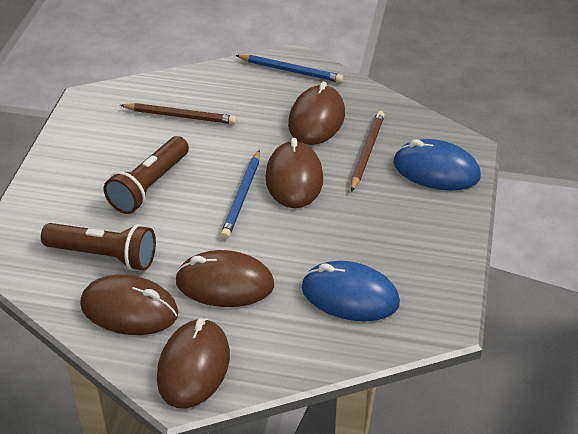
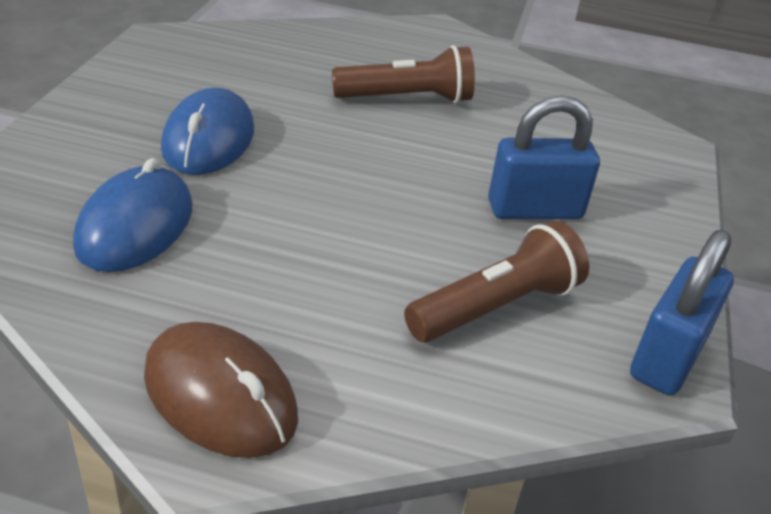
blue padlock: 0 -> 2
blue pencil: 2 -> 0
brown mouse: 5 -> 1
brown pencil: 2 -> 0

